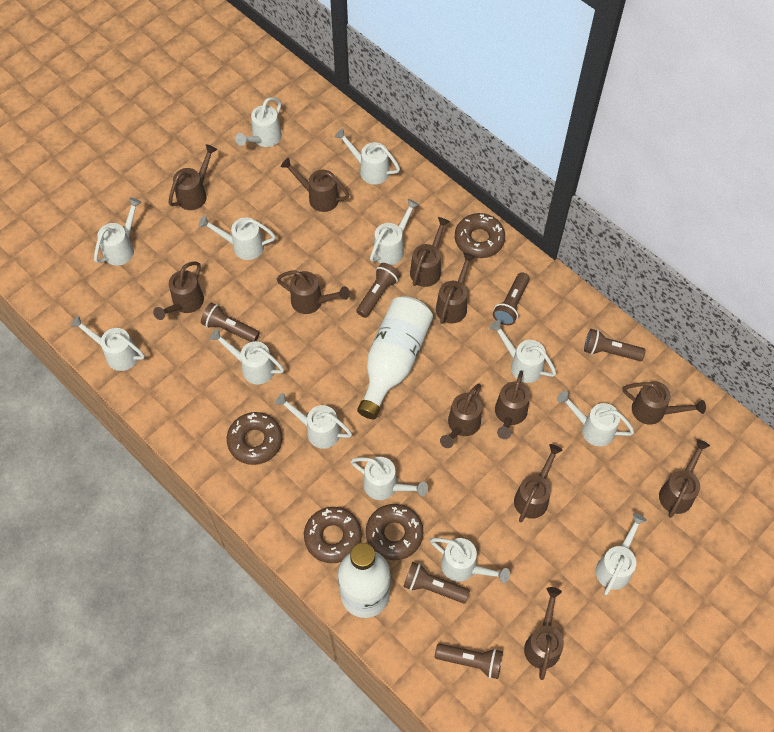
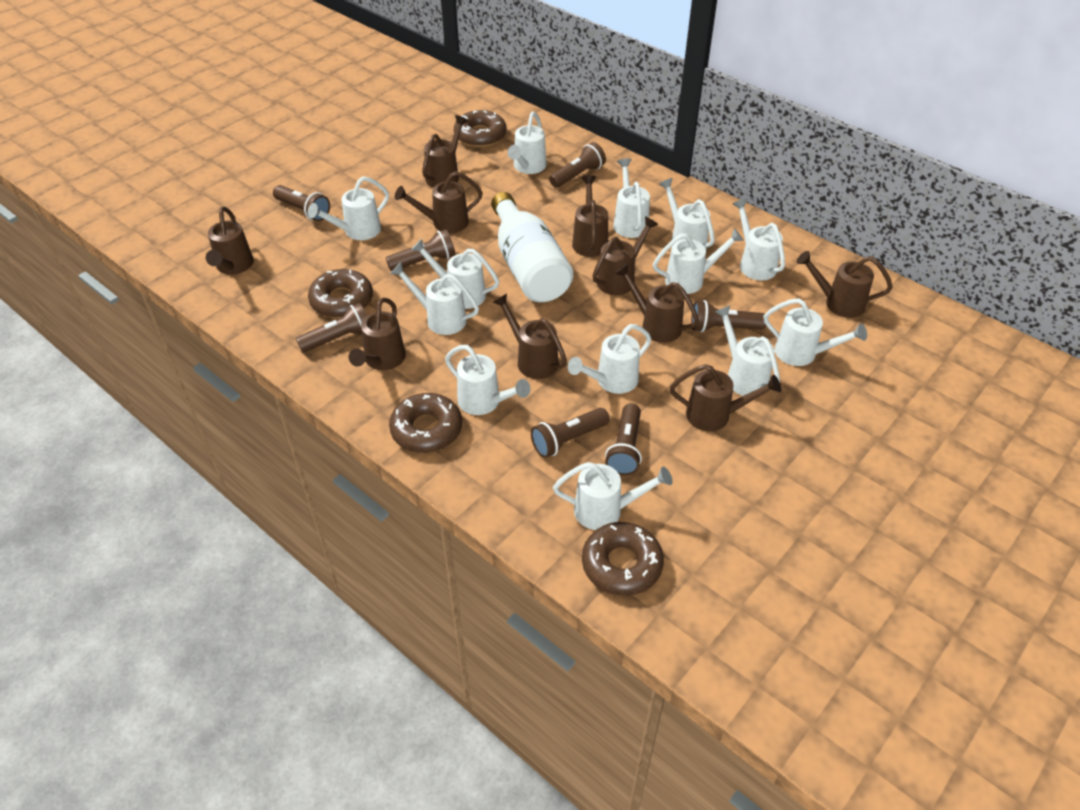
brown flashlight: 6 -> 7
brown watering can: 12 -> 10
white bottle: 2 -> 1

